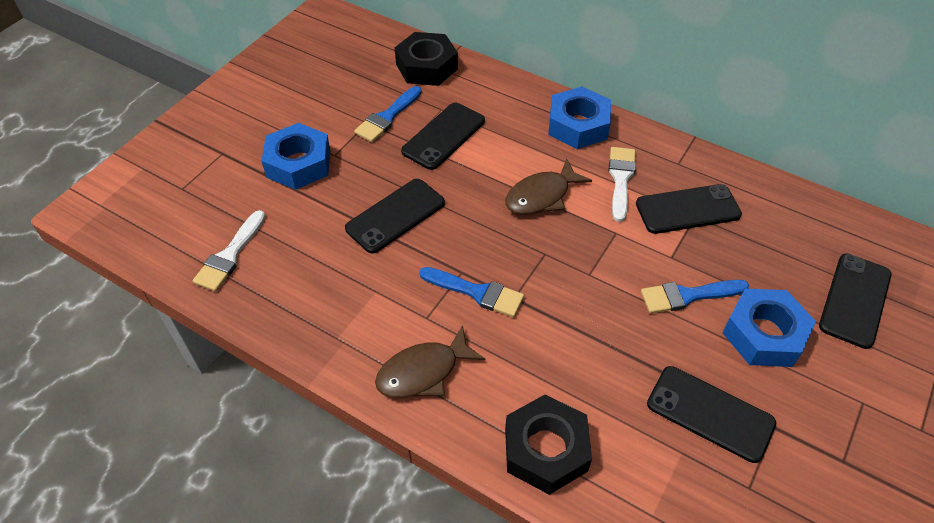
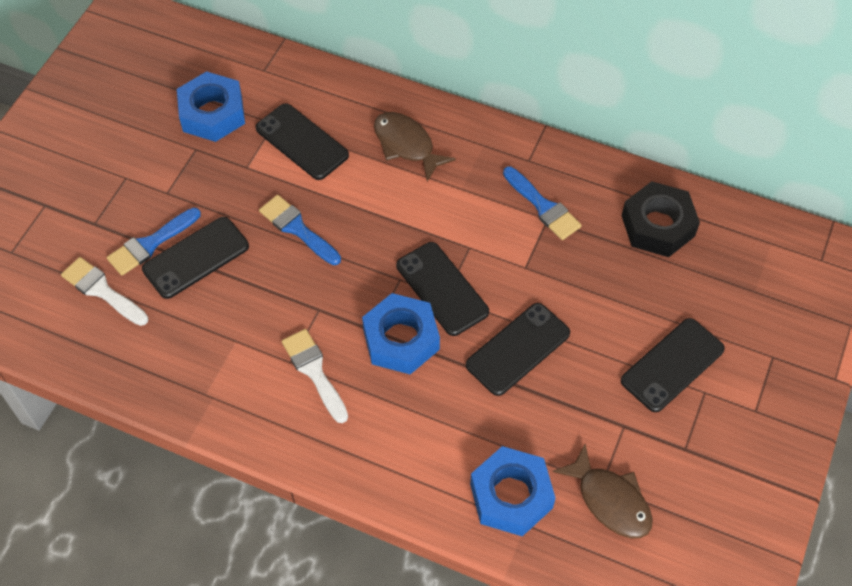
black nut: 2 -> 1

